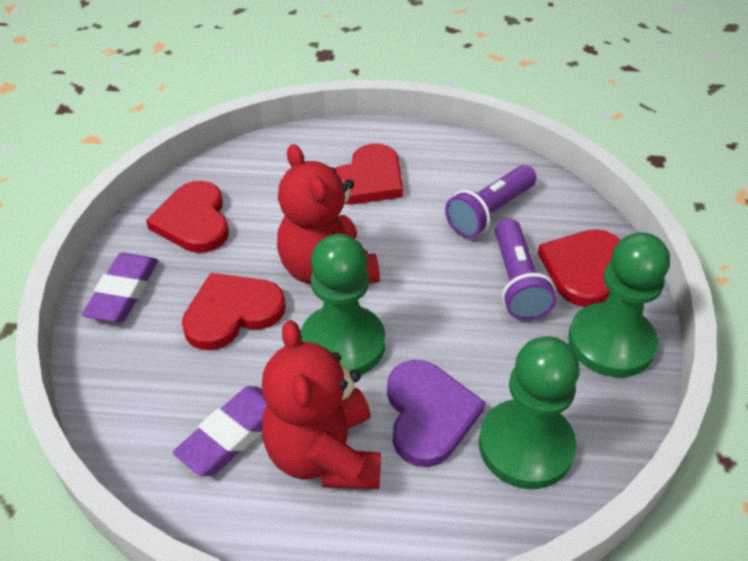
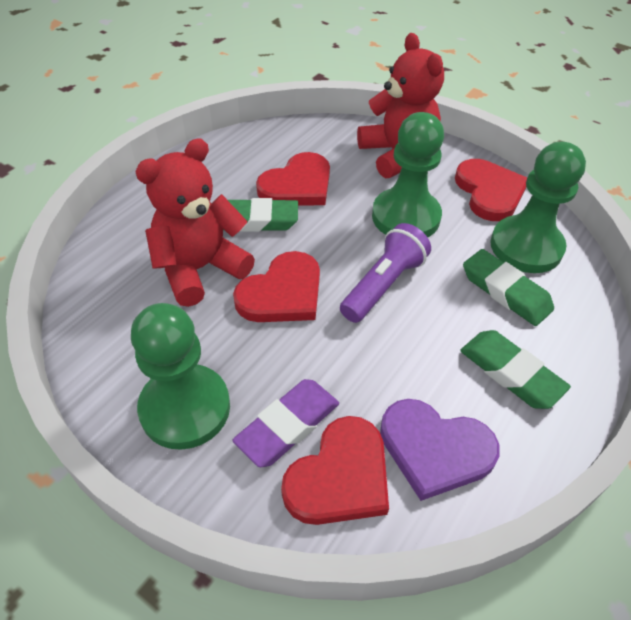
green eraser: 0 -> 3
purple eraser: 2 -> 1
purple flashlight: 2 -> 1

